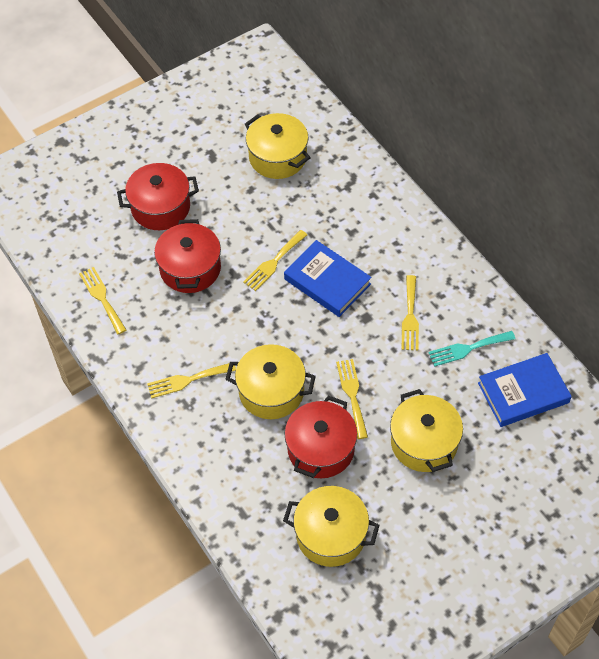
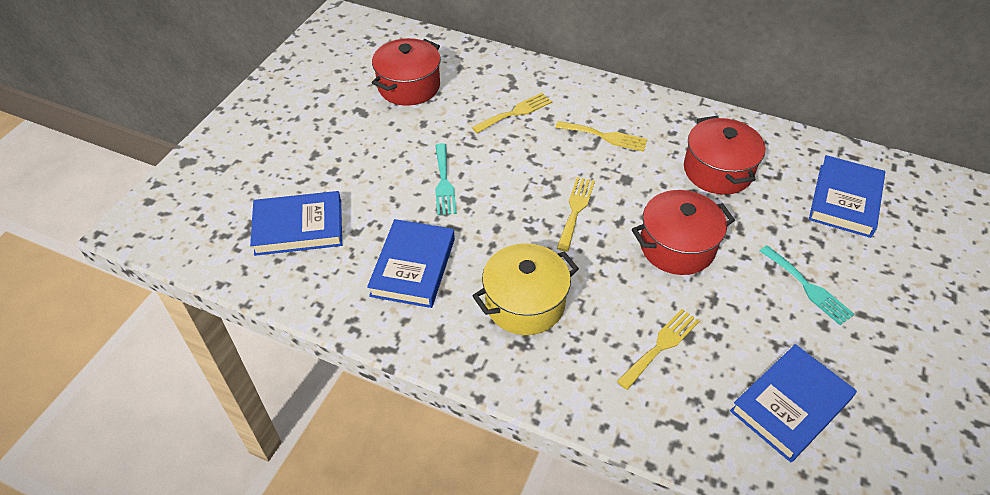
blue book: 2 -> 4
turquoise fork: 1 -> 2
yellow fork: 5 -> 4
yellow pot: 4 -> 1

